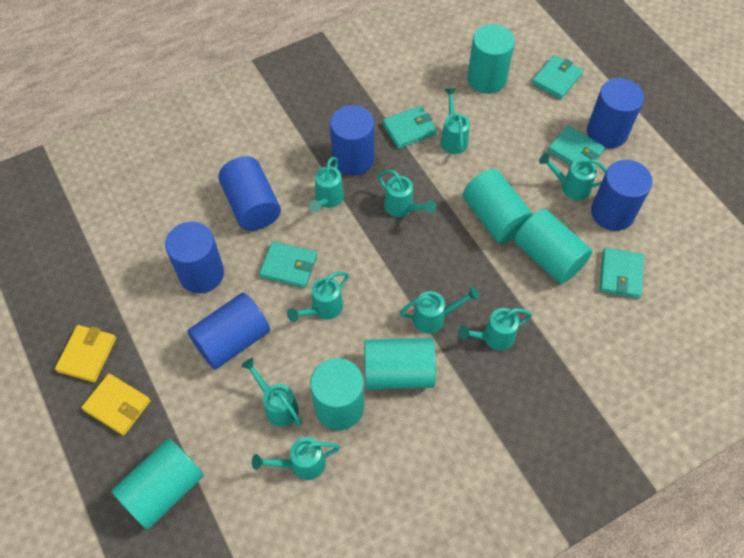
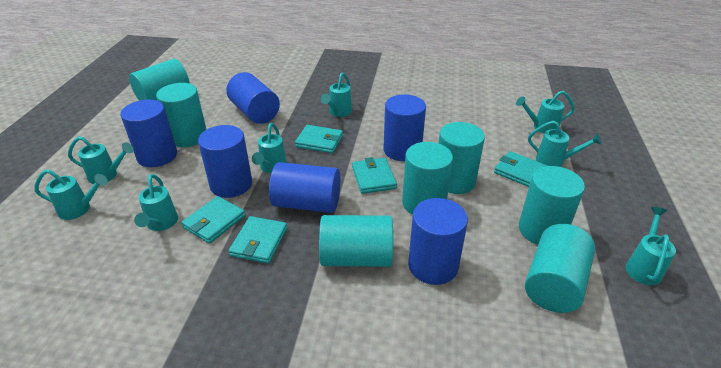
turquoise cylinder: 6 -> 7
turquoise watering can: 9 -> 8
yellow wallet: 2 -> 0

